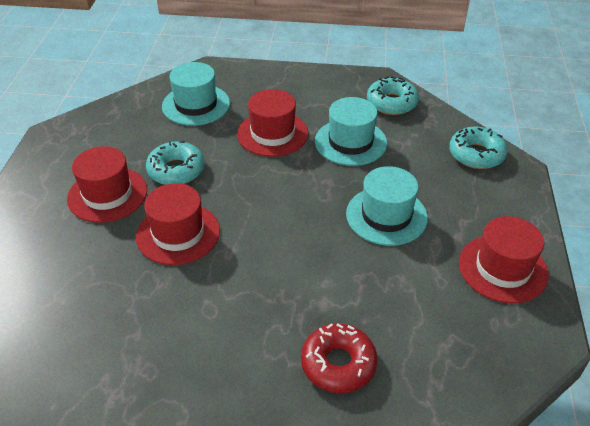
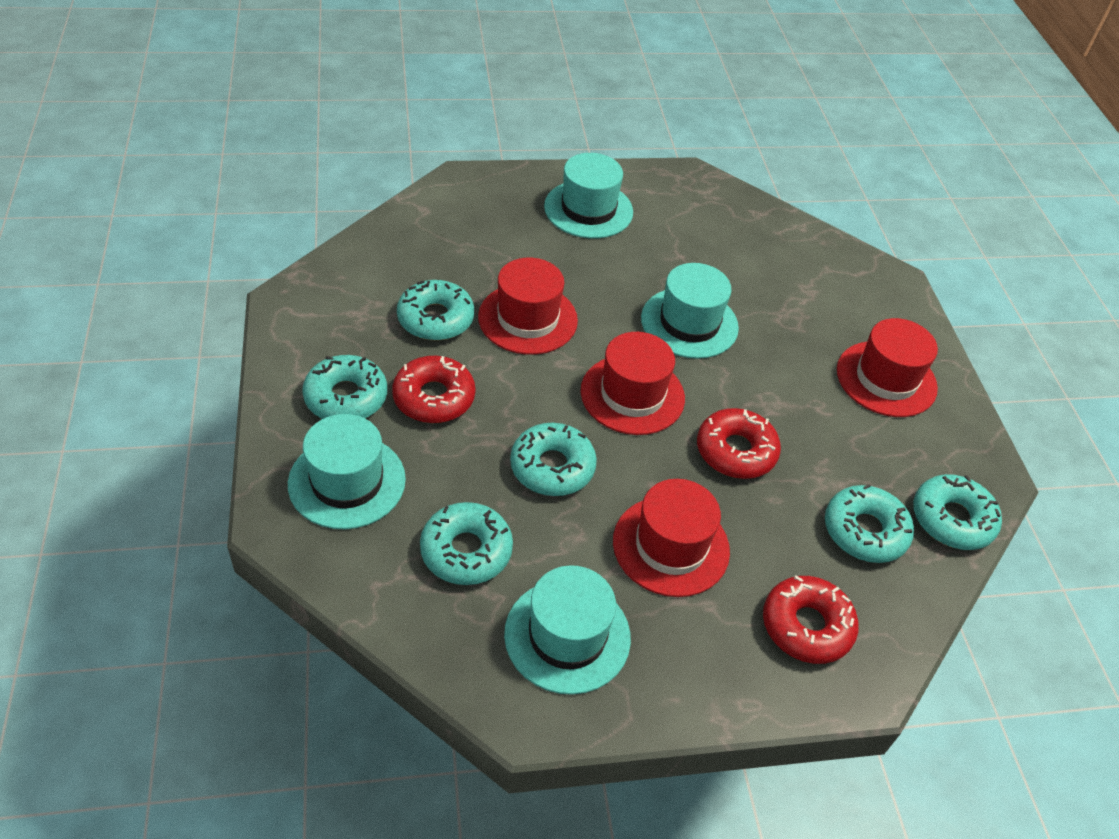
red donut: 1 -> 3
turquoise donut: 3 -> 6
turquoise hat: 3 -> 4

